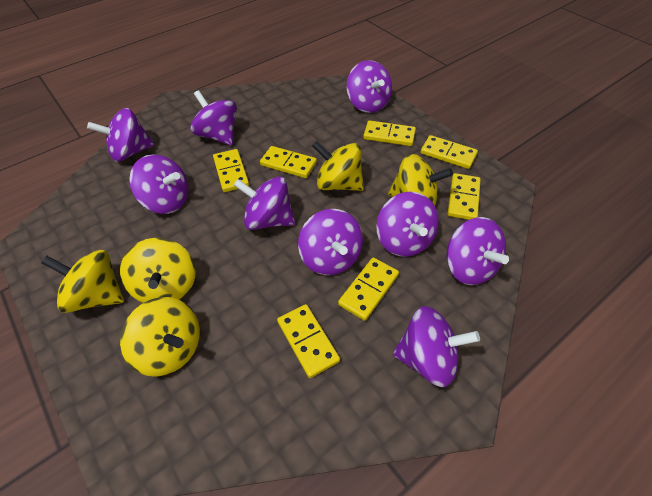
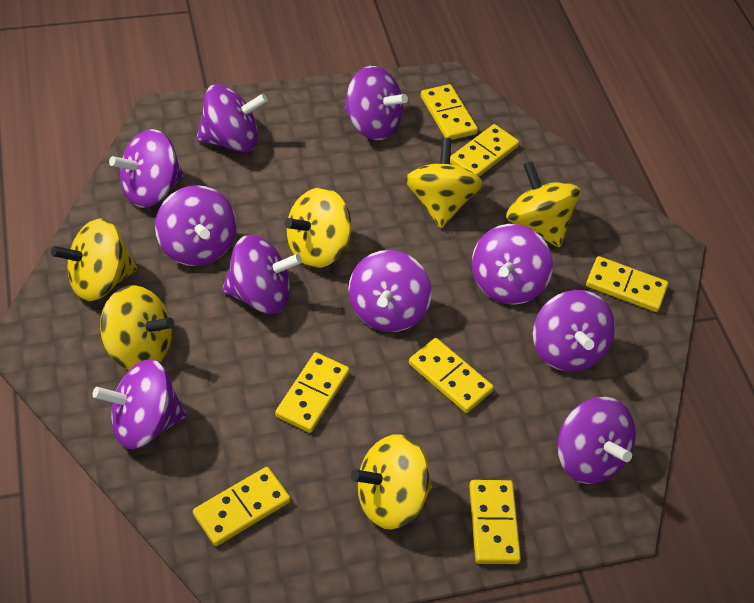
purple spinning top: 9 -> 10
yellow spinning top: 5 -> 6

